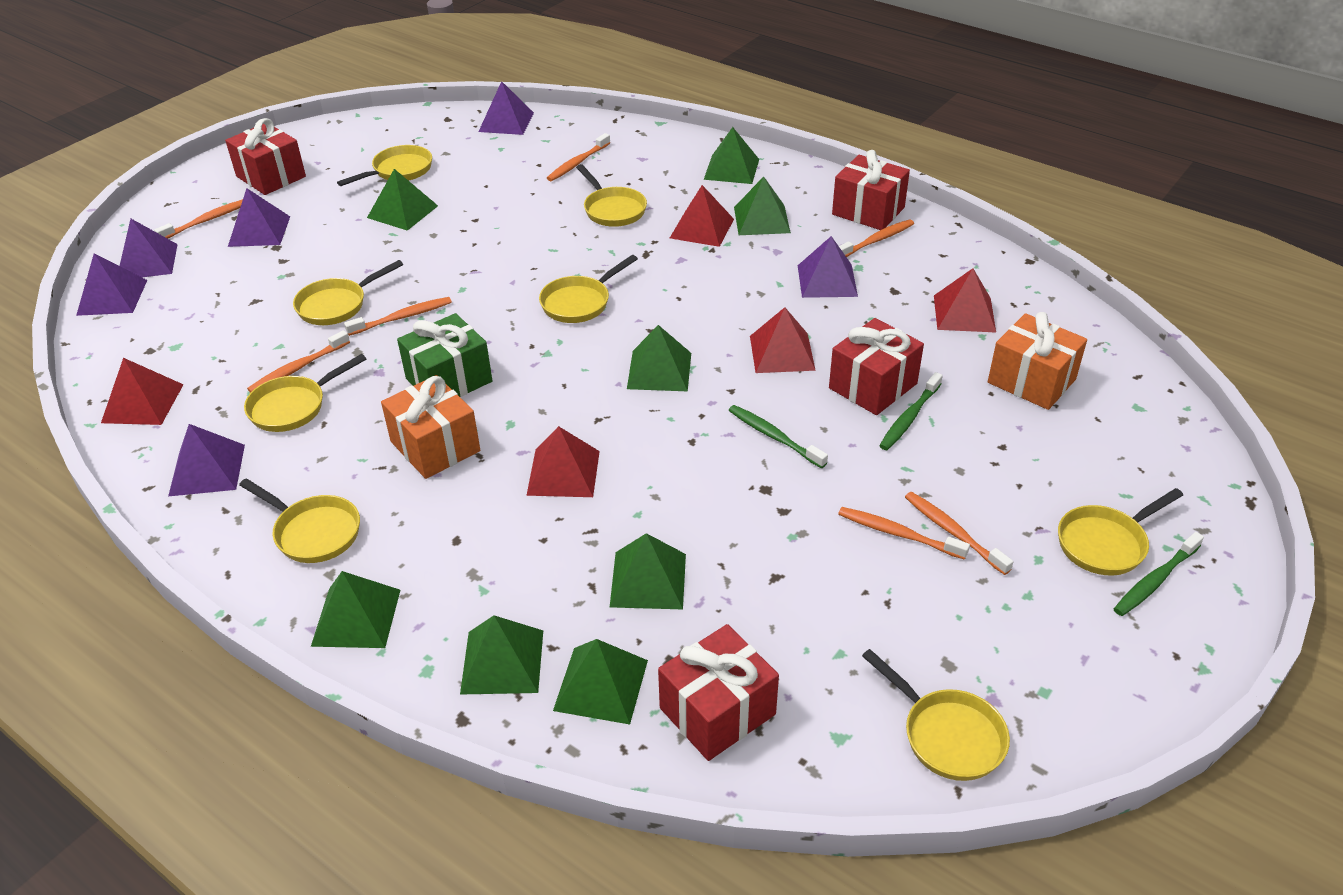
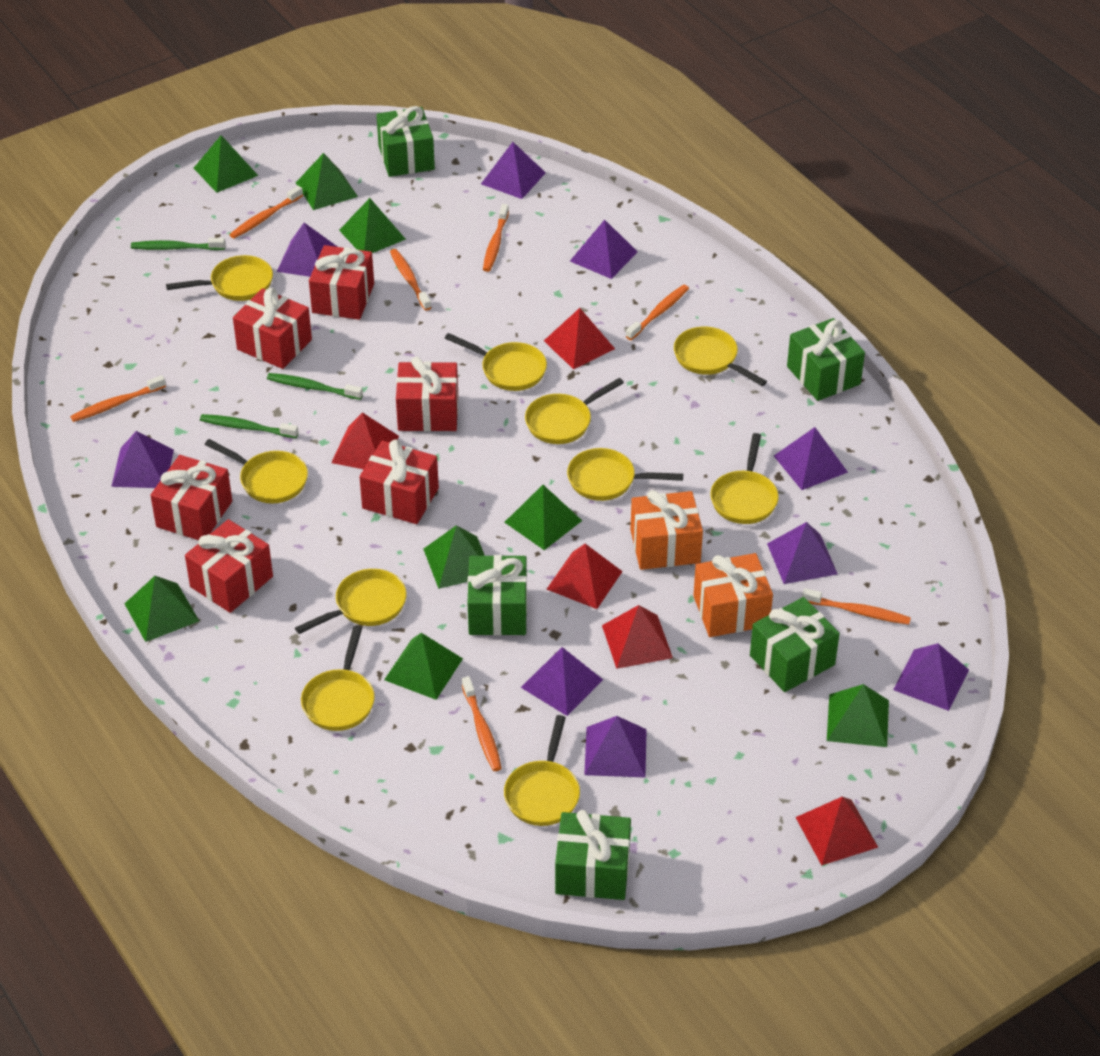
green gift: 1 -> 5
purple pyramid: 6 -> 9
red gift: 4 -> 6
yellow pan: 8 -> 10

